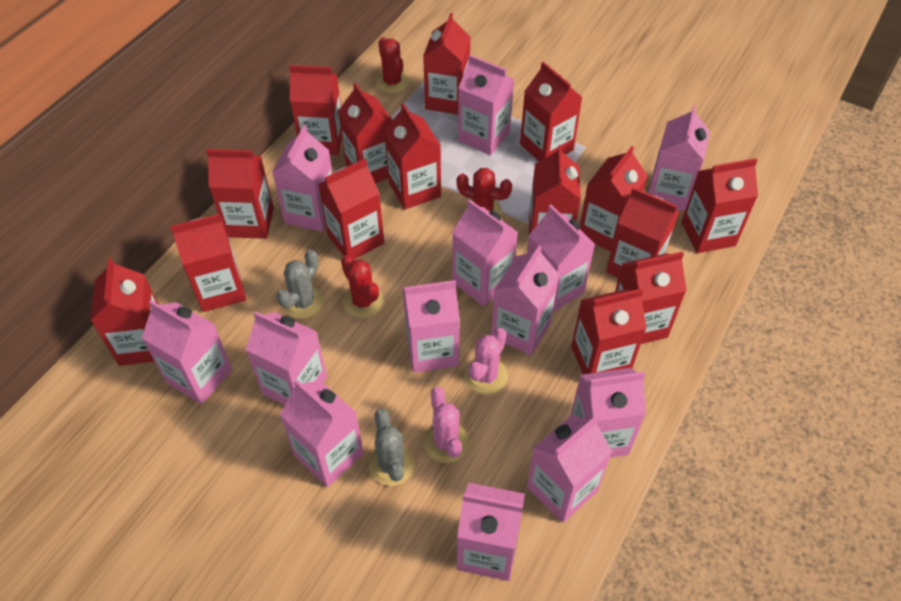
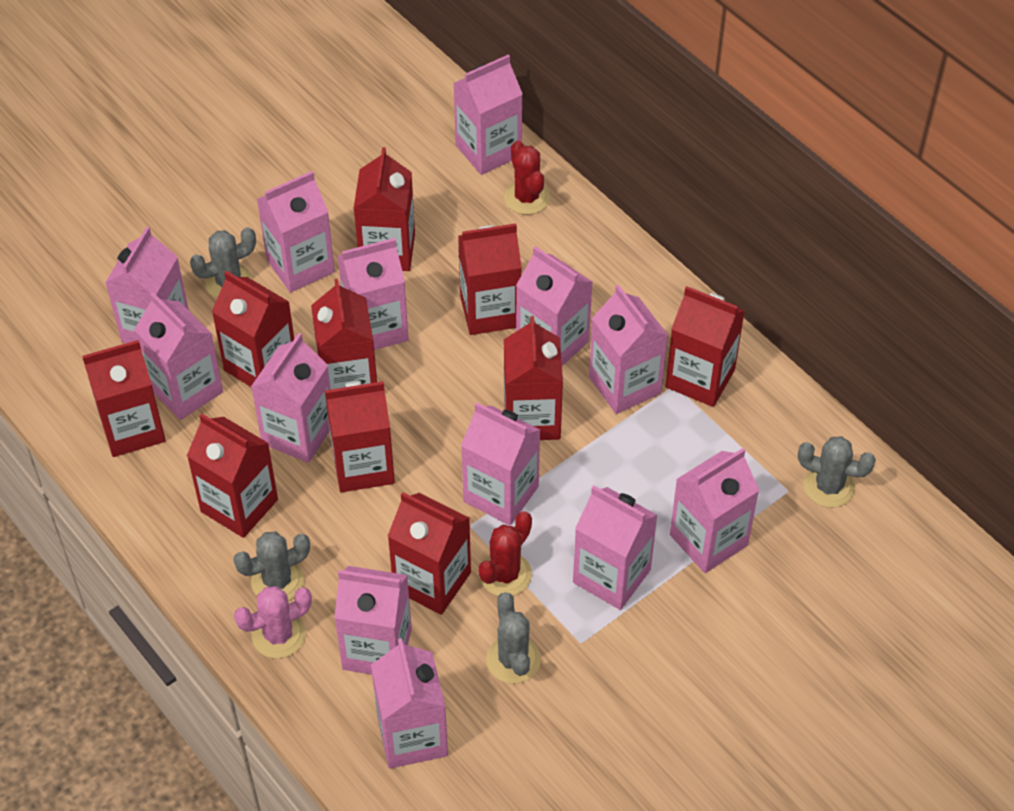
grey cactus: 2 -> 4
pink cactus: 2 -> 1
red cactus: 3 -> 2
red carton: 15 -> 10

